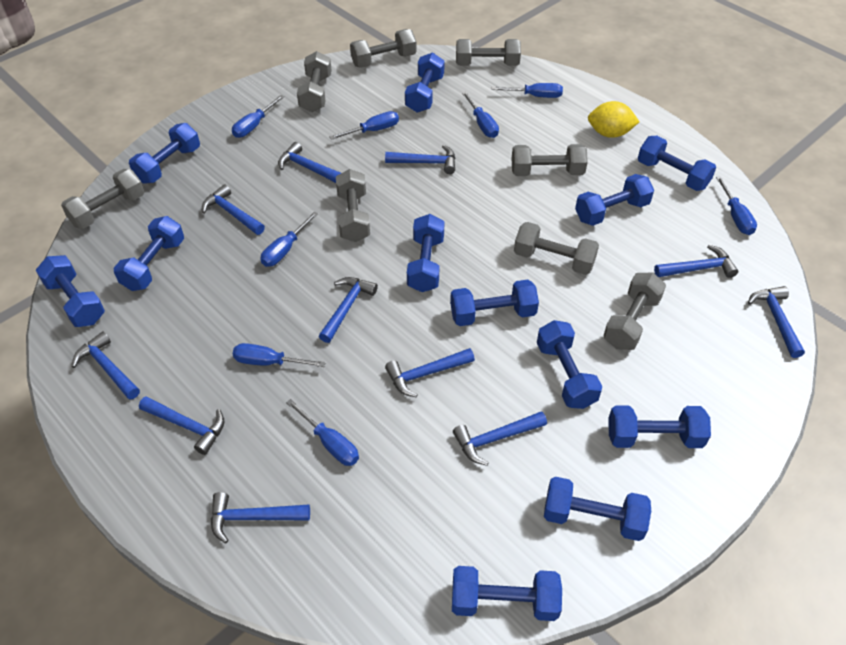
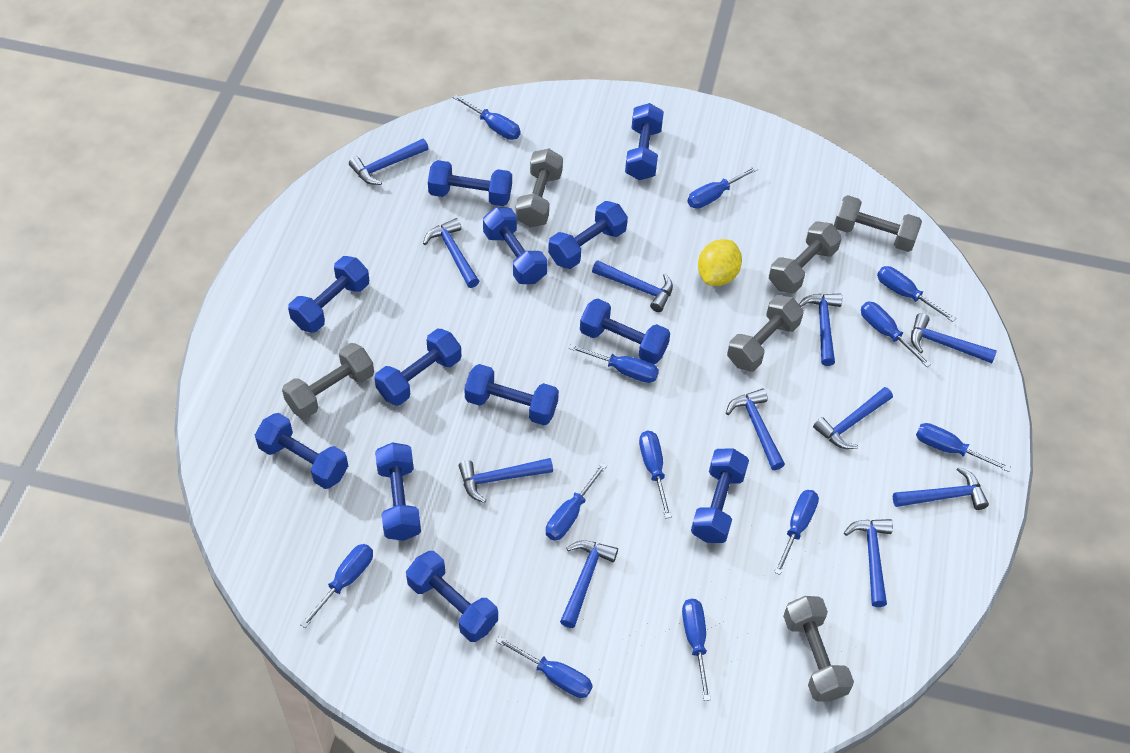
blue screwdriver: 8 -> 12
grey dumbbell: 8 -> 6

